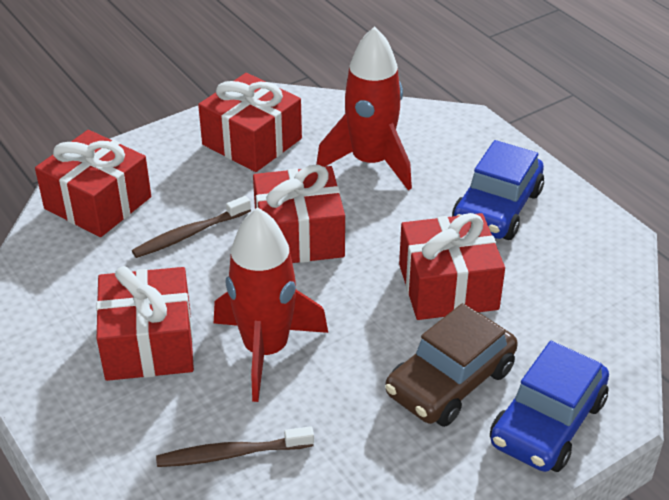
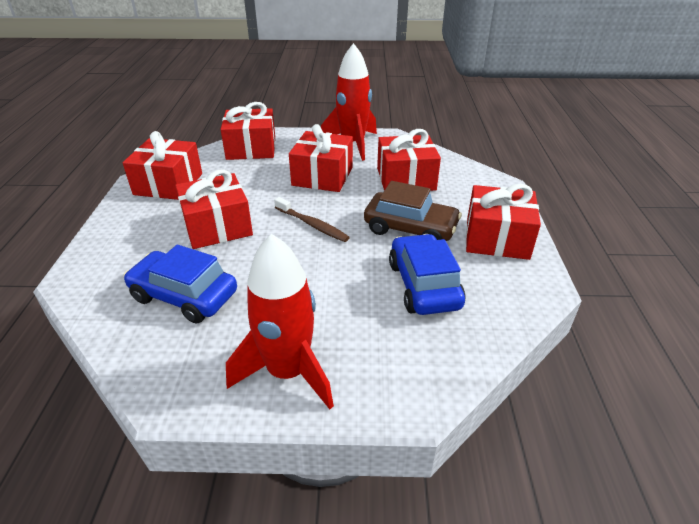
brown toothbrush: 2 -> 1
red gift: 5 -> 6

